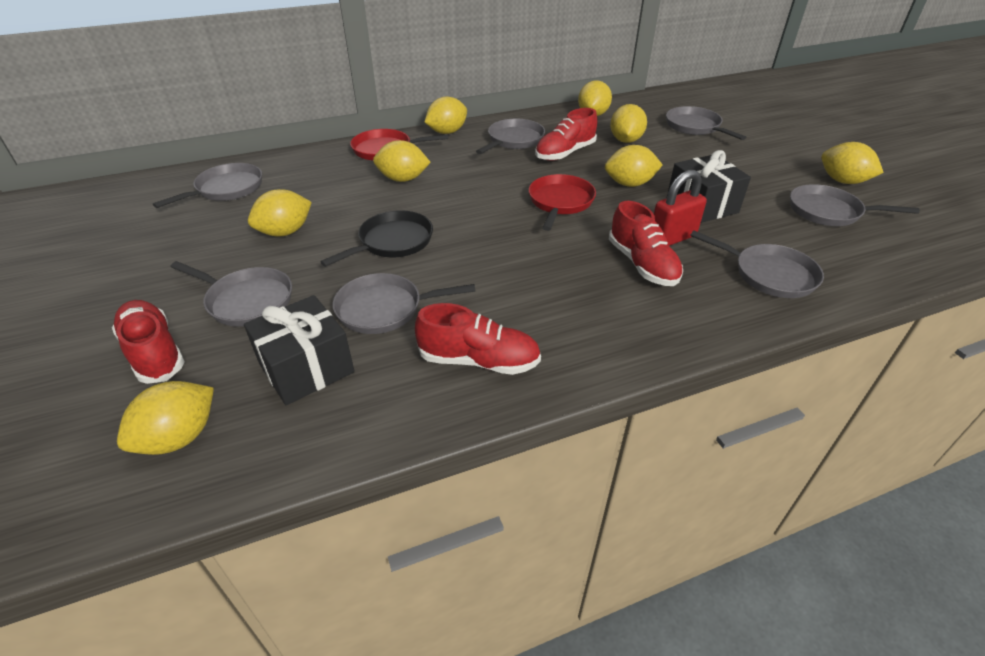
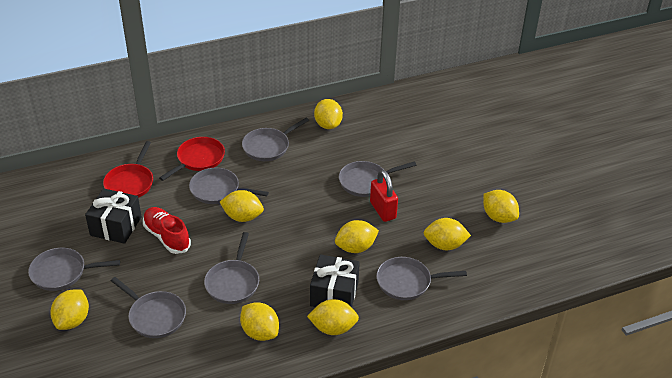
black pan: 1 -> 0
red shoe: 4 -> 1

